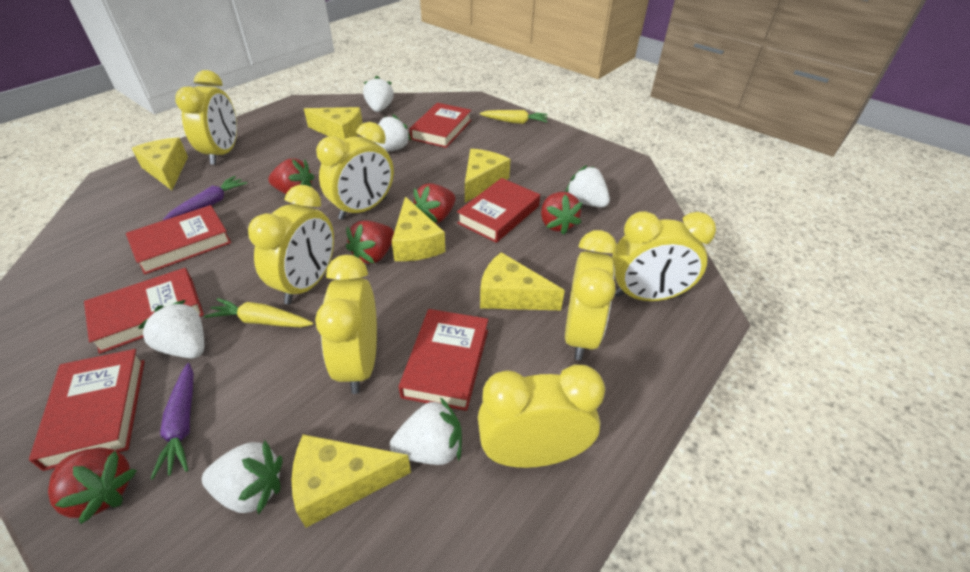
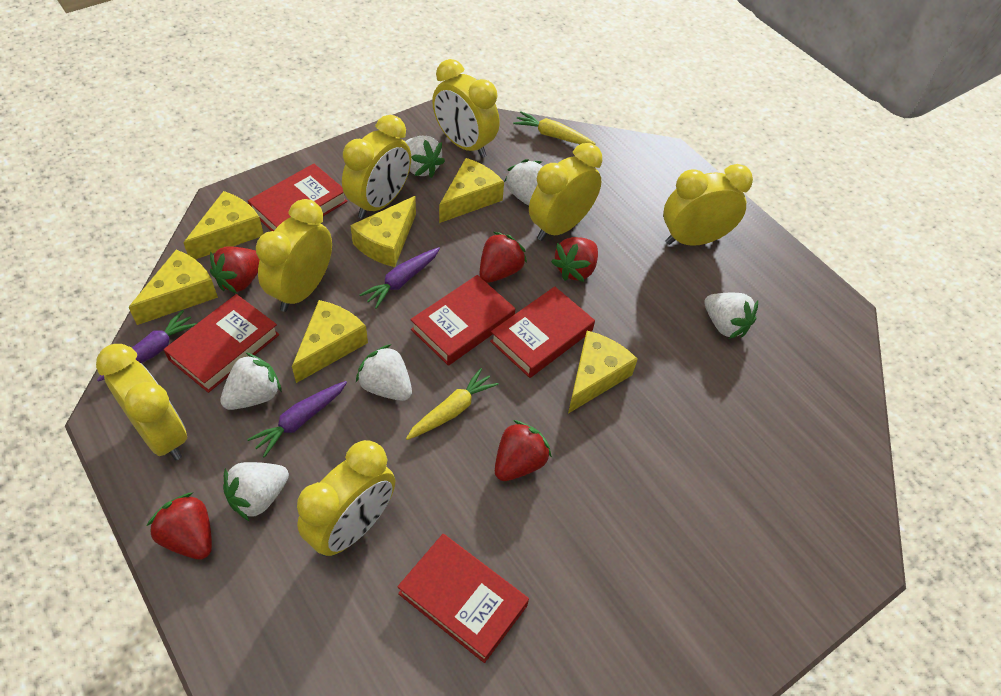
purple carrot: 2 -> 3
red book: 6 -> 5

